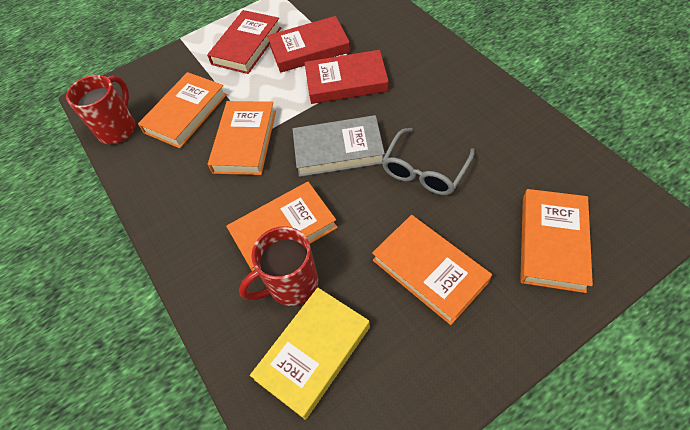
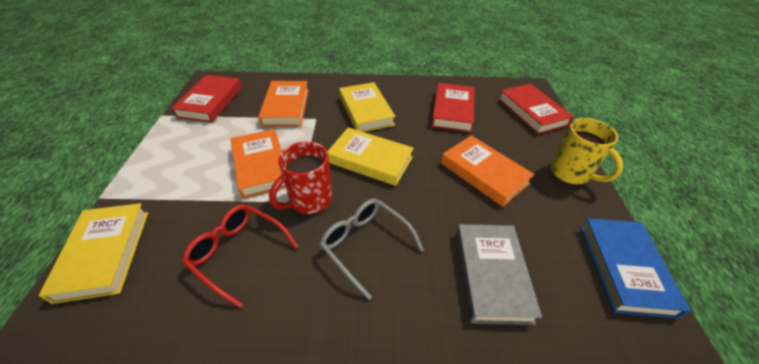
blue book: 0 -> 1
orange book: 5 -> 3
red glasses: 0 -> 1
red mug: 2 -> 1
yellow book: 1 -> 3
yellow mug: 0 -> 1

